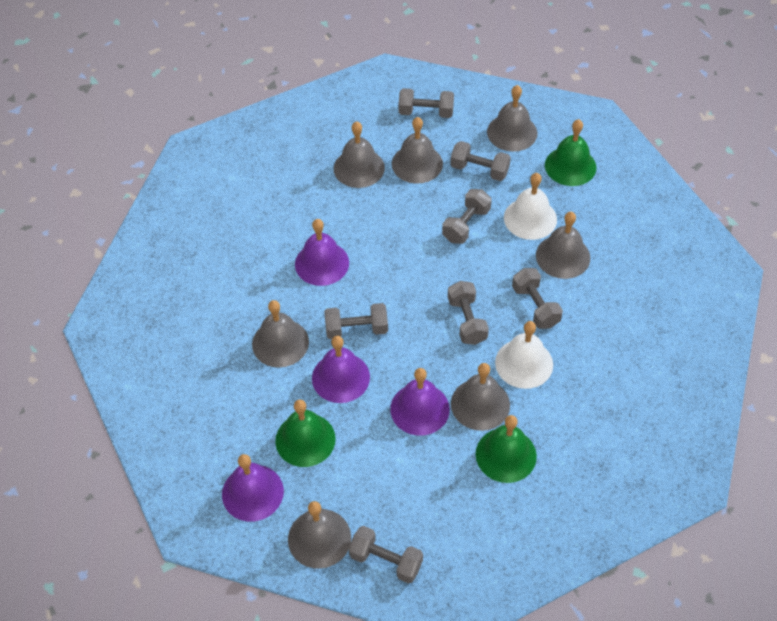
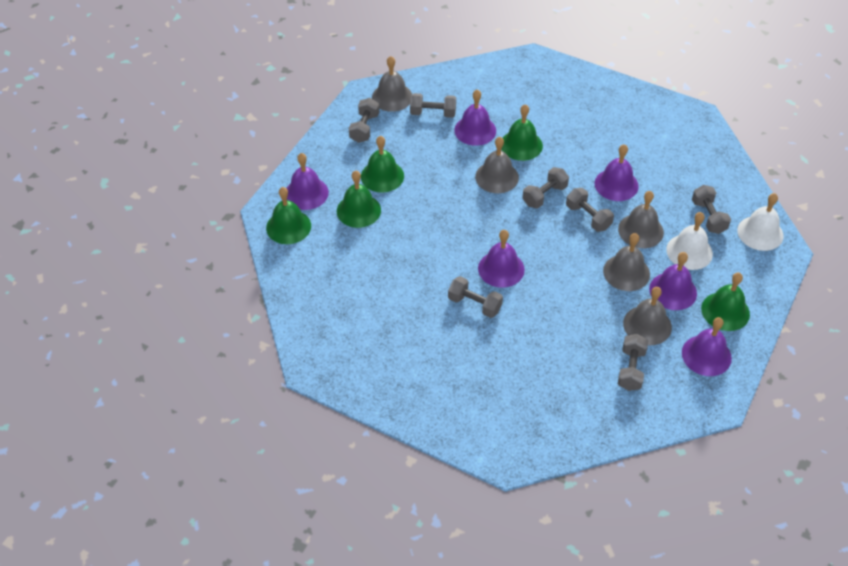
green bell: 3 -> 5
grey bell: 7 -> 5
purple bell: 4 -> 6

